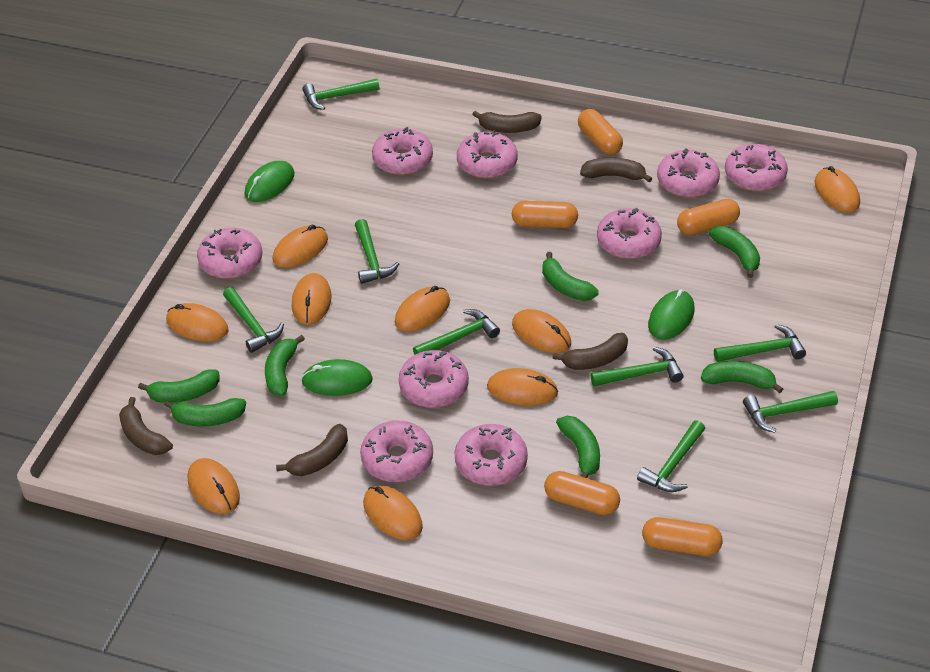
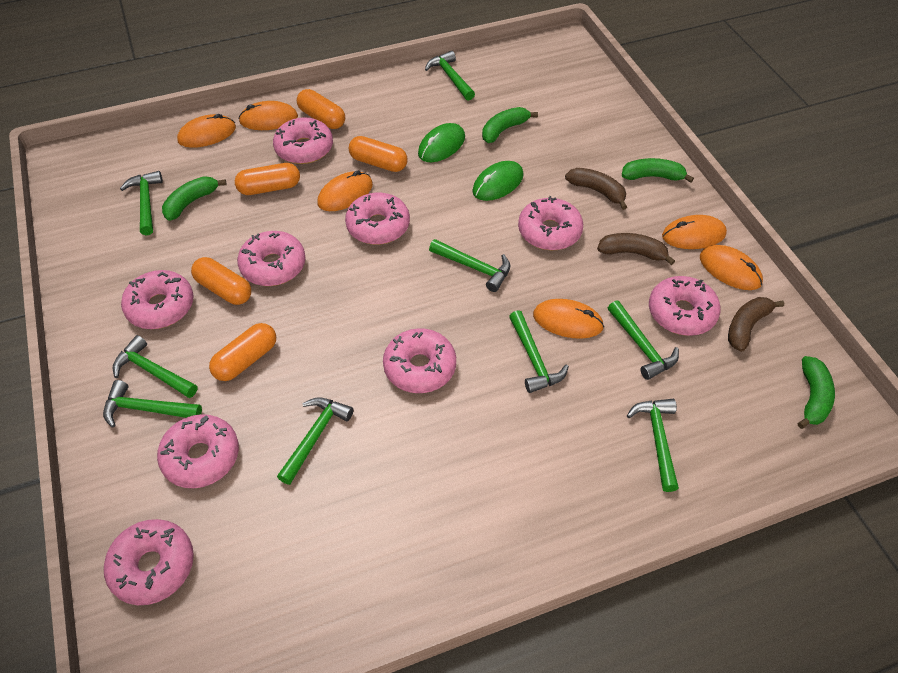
brown banana: 5 -> 3
green banana: 7 -> 4
green hammer: 8 -> 9
green mouse: 3 -> 2
orange mouse: 9 -> 6

